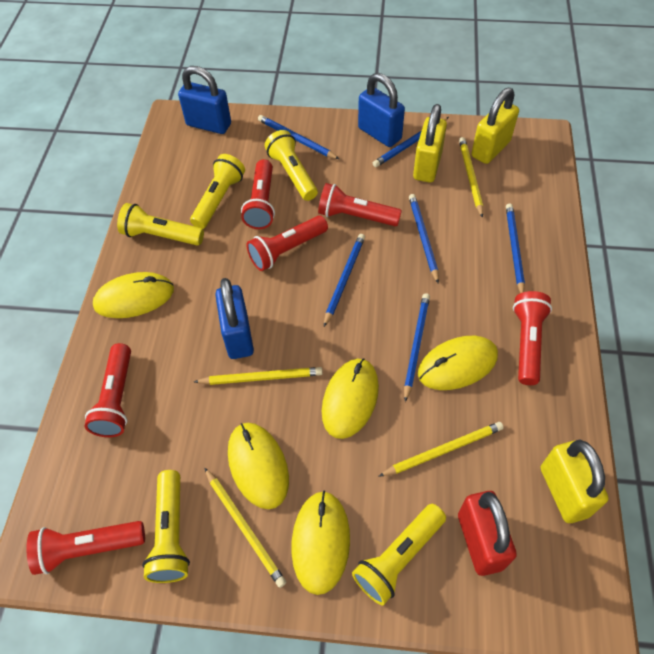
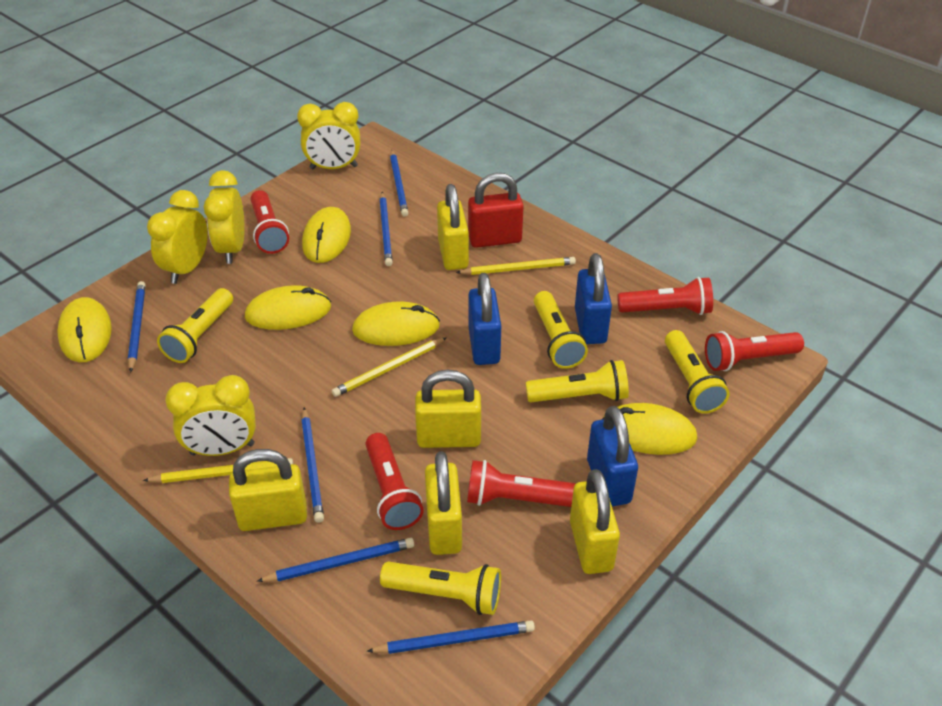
red flashlight: 6 -> 5
yellow clock: 0 -> 4
yellow padlock: 3 -> 5
yellow pencil: 4 -> 3

